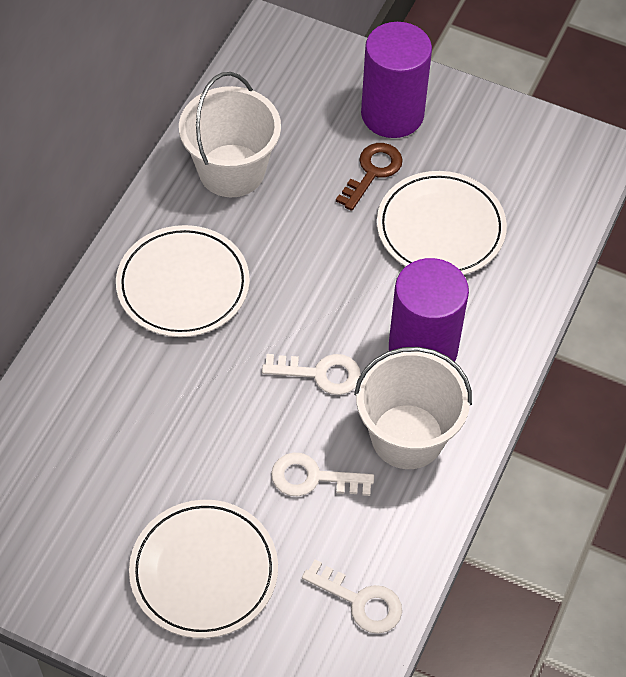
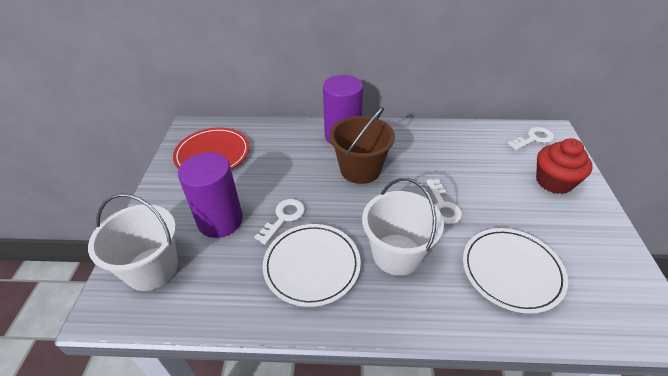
brown bucket: 0 -> 1
brown key: 1 -> 0
red cupcake: 0 -> 1
red plate: 0 -> 1
white plate: 3 -> 2

